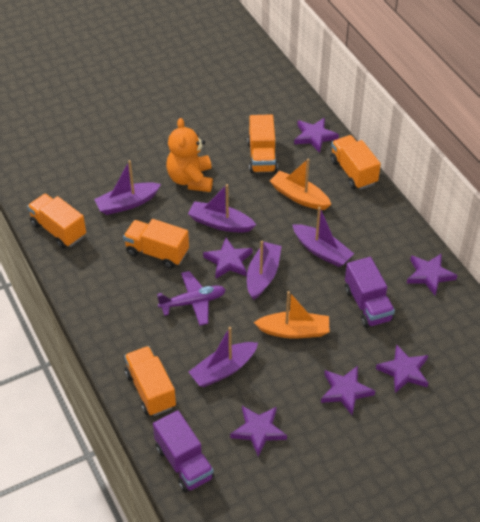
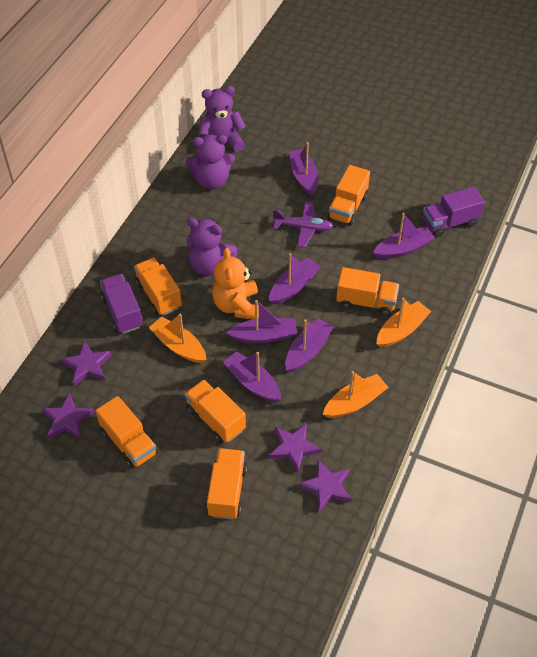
orange boat: 2 -> 3
orange truck: 5 -> 6
purple boat: 5 -> 6
purple star: 6 -> 4
purple teddy bear: 0 -> 3

